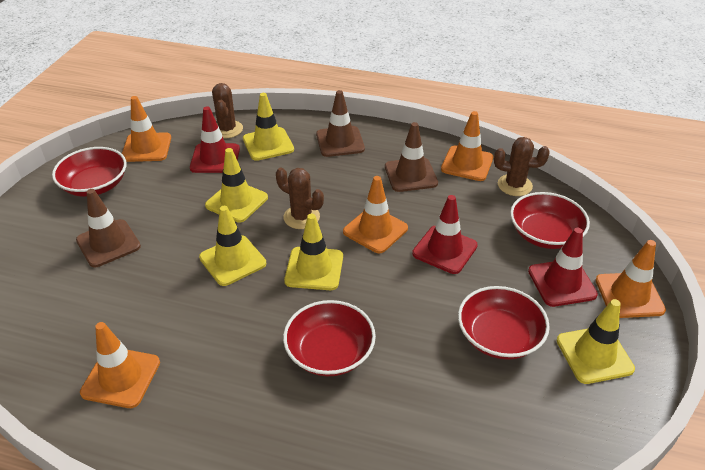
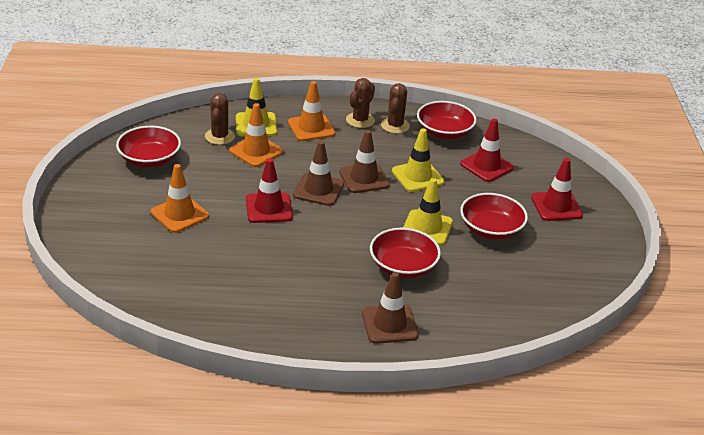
orange traffic cone: 5 -> 3
yellow traffic cone: 5 -> 3

